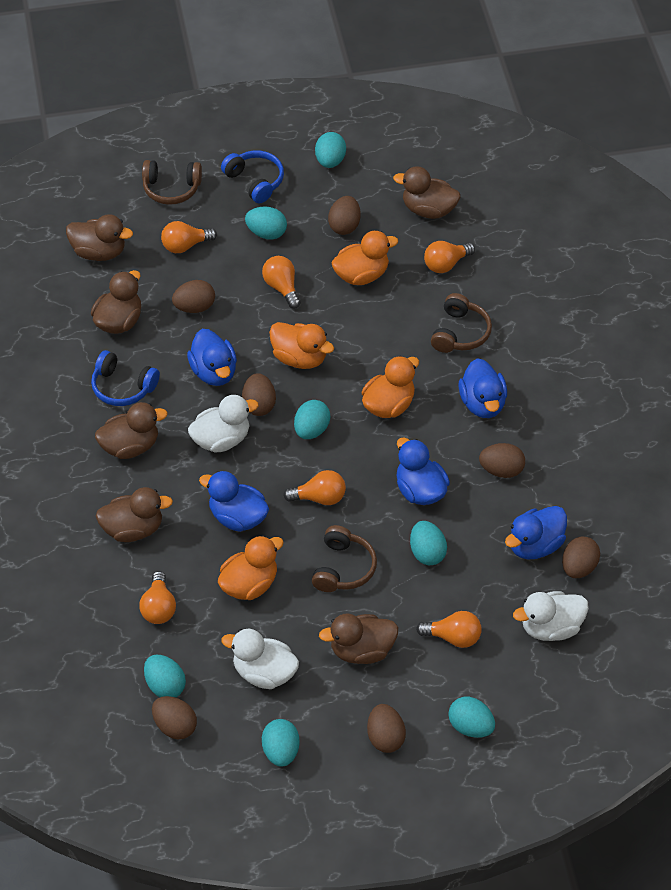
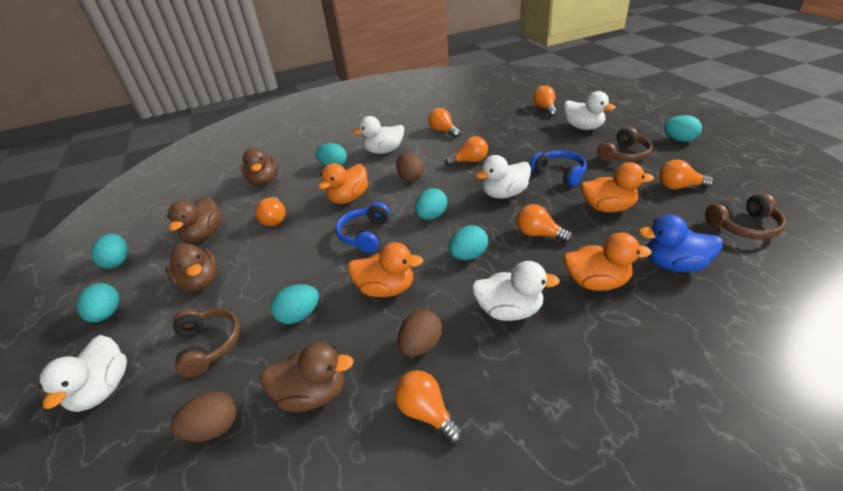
blue duck: 5 -> 1
brown duck: 6 -> 4
brown egg: 7 -> 3
orange light bulb: 6 -> 7
white duck: 3 -> 5

